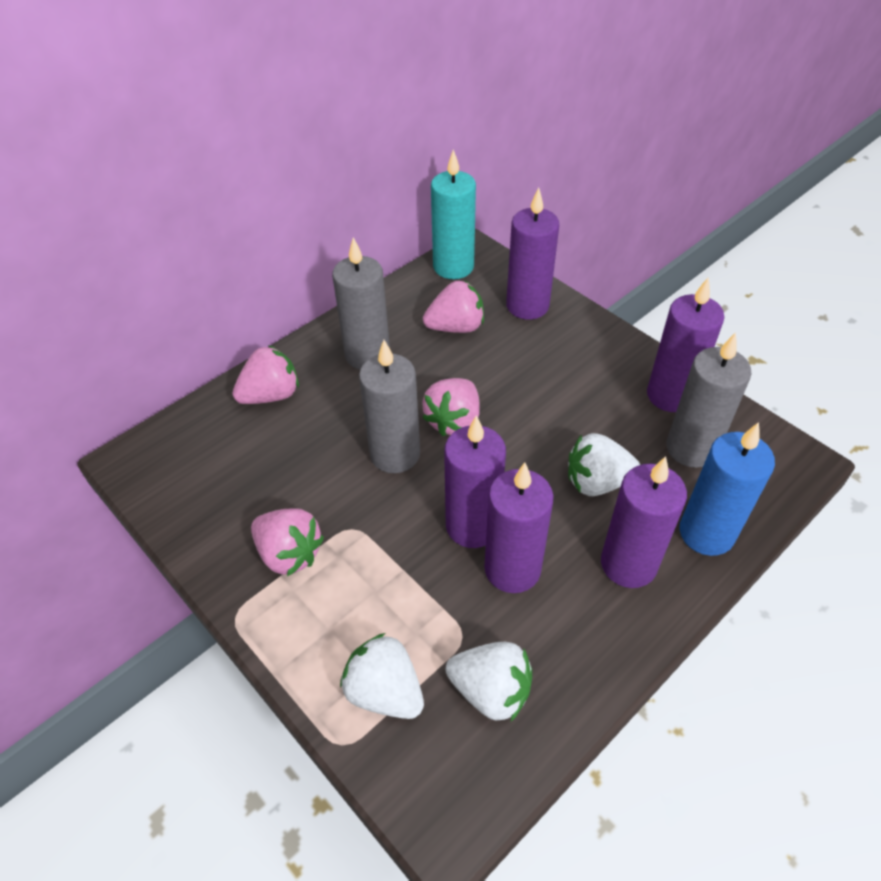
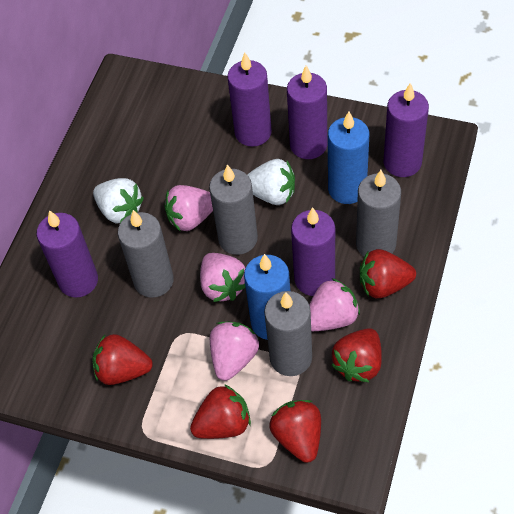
blue candle: 1 -> 2
grey candle: 3 -> 4
red strawberry: 0 -> 5
turquoise candle: 1 -> 0
white strawberry: 3 -> 2

